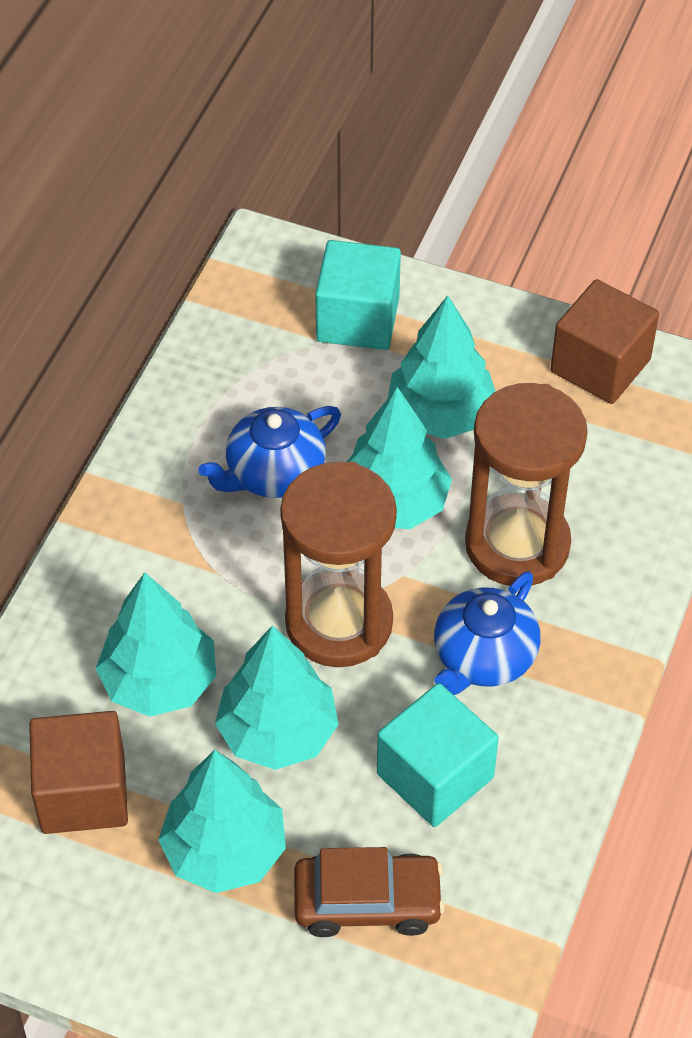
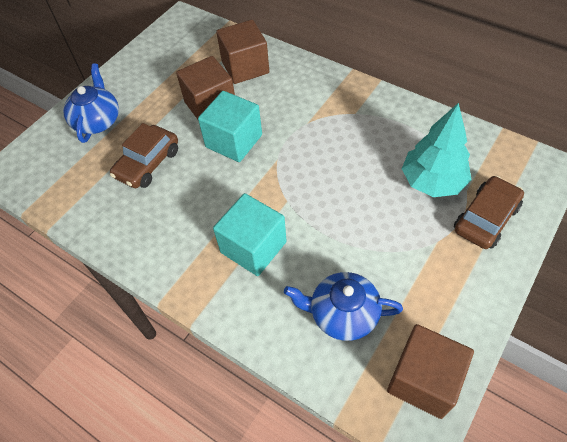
brown car: 1 -> 2
brown cube: 2 -> 3
brown hourglass: 2 -> 0
turquoise tree: 5 -> 1

